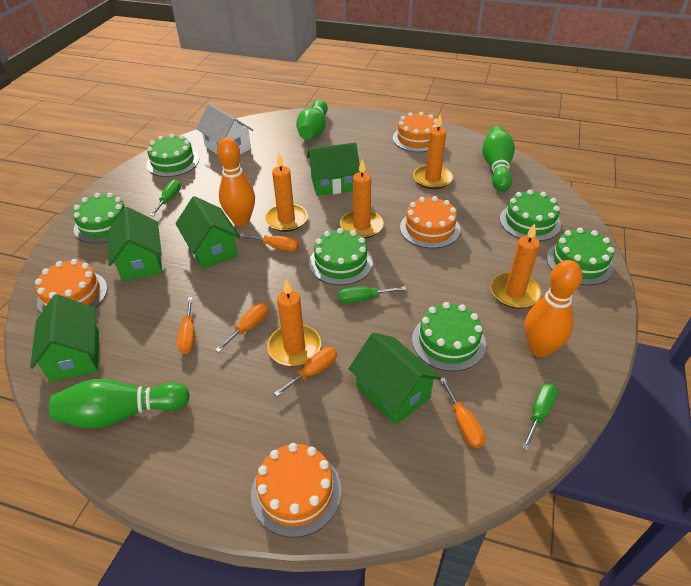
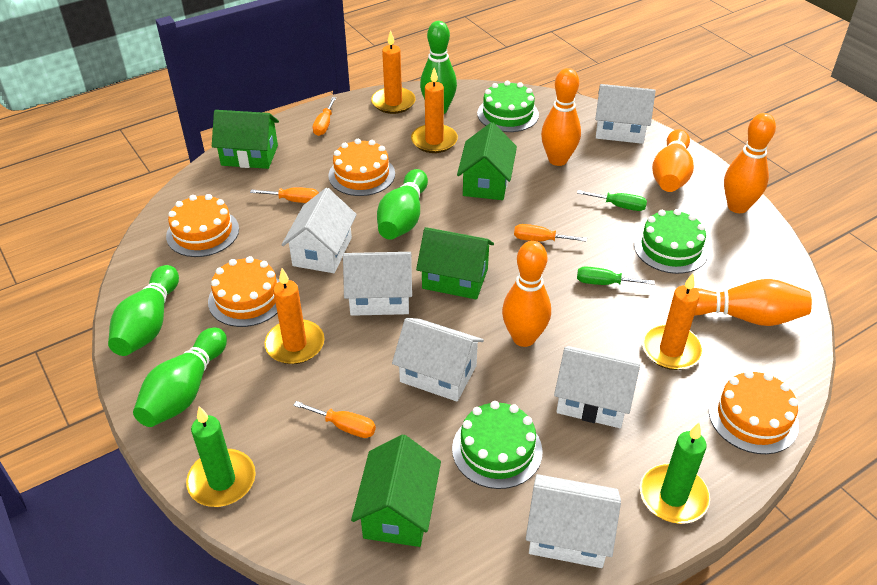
green bowling pin: 3 -> 4
green cake: 6 -> 3
green candle: 0 -> 2
green house: 5 -> 4
green screwdriver: 3 -> 2
orange bowling pin: 2 -> 5
orange candle: 5 -> 4
orange screwdriver: 5 -> 4
white house: 1 -> 6

